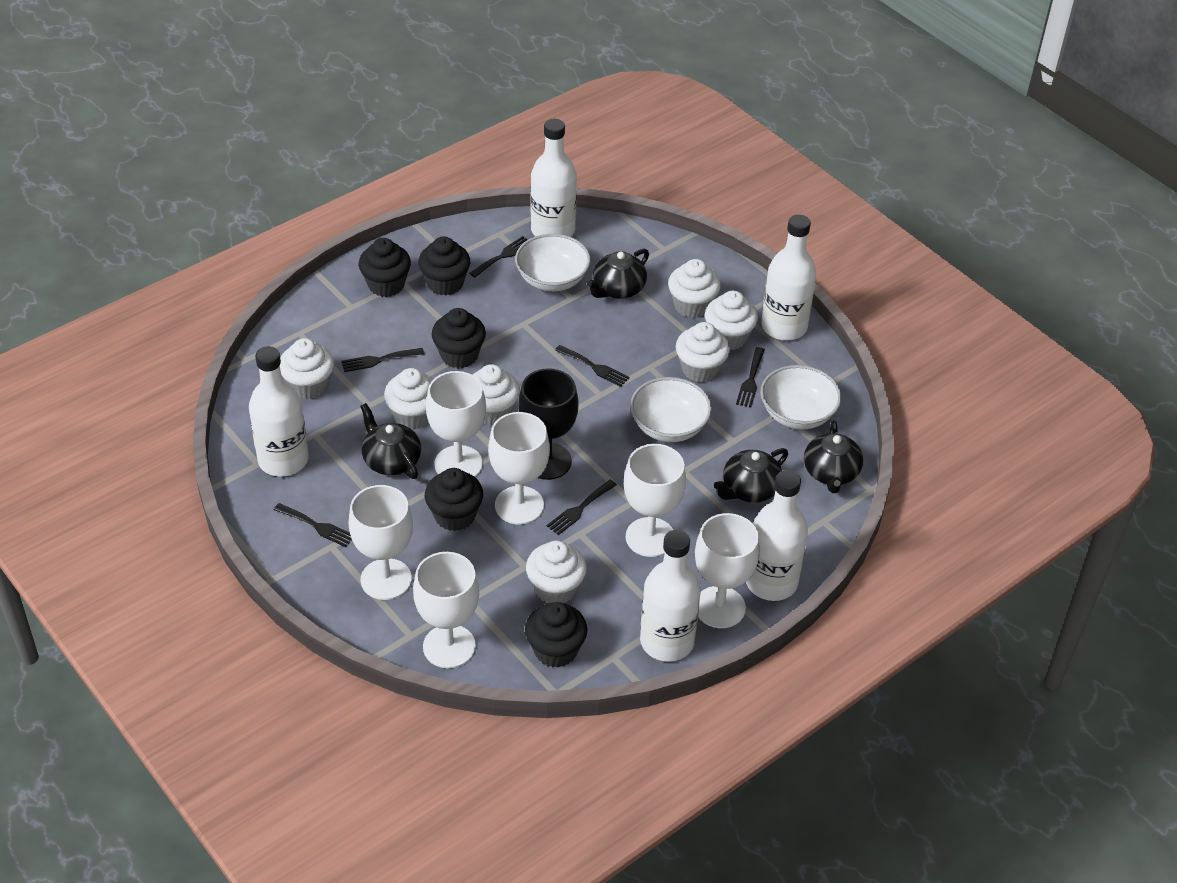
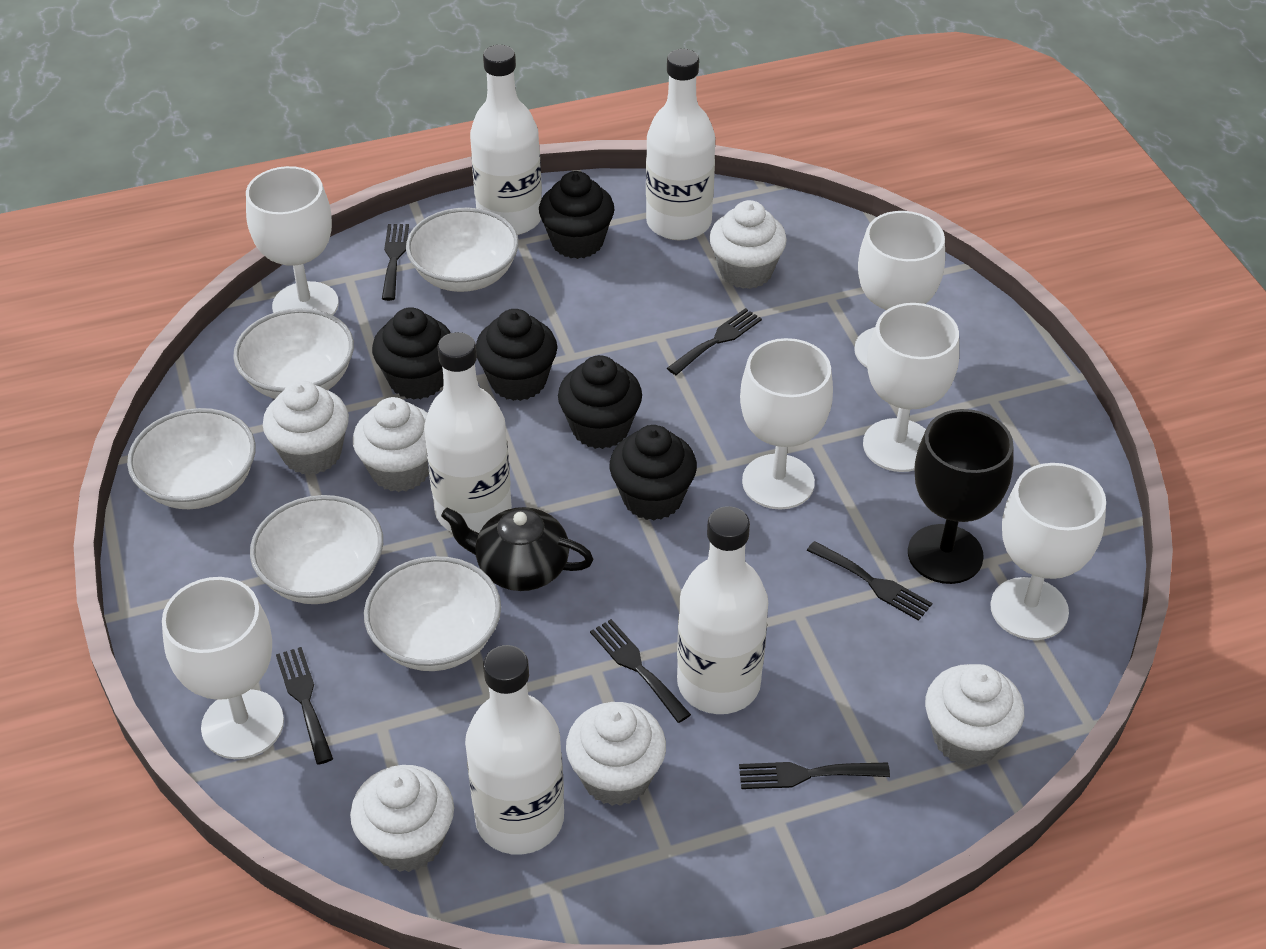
black teapot: 4 -> 1
white bowl: 3 -> 5
white cupcake: 7 -> 6

